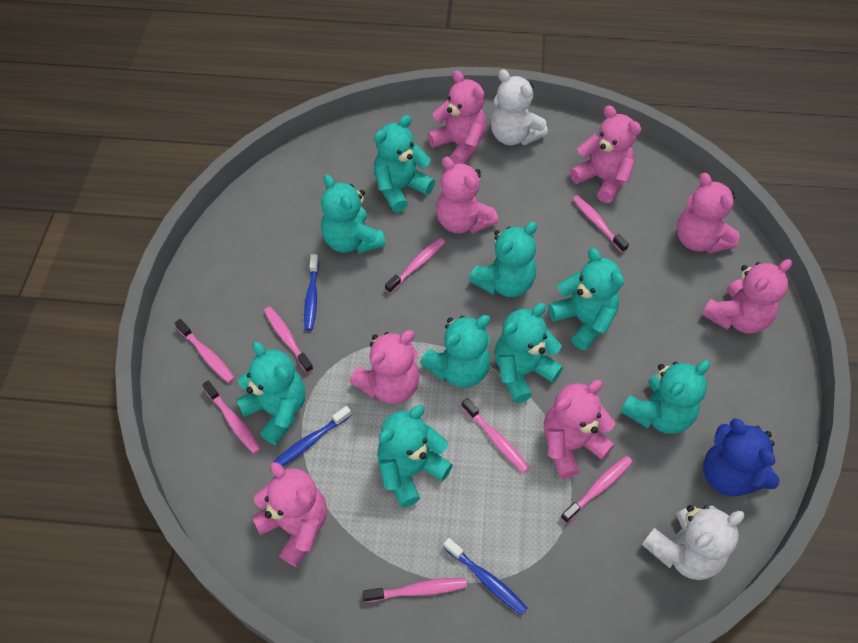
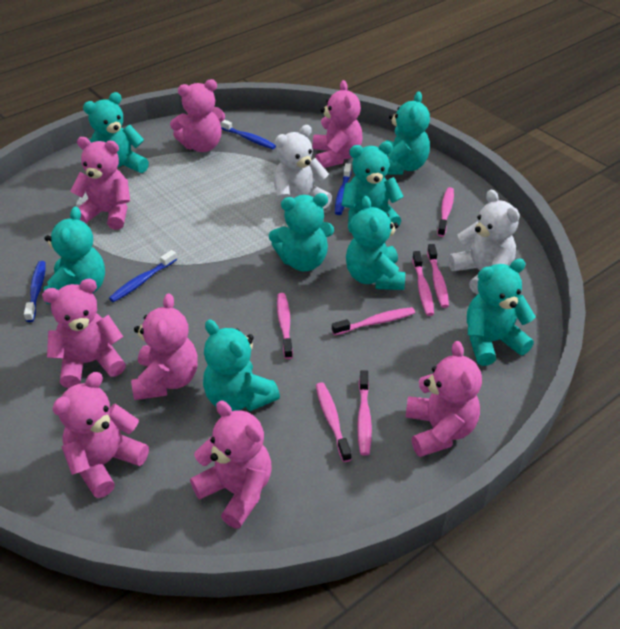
blue teddy bear: 1 -> 0
blue toothbrush: 3 -> 4
pink toothbrush: 8 -> 7
turquoise teddy bear: 9 -> 8

